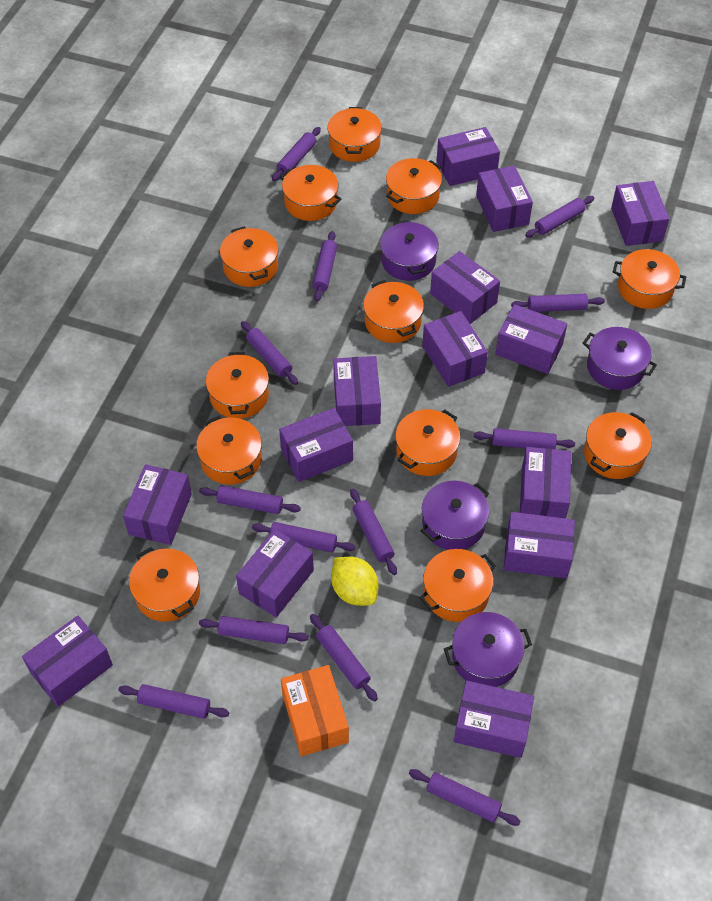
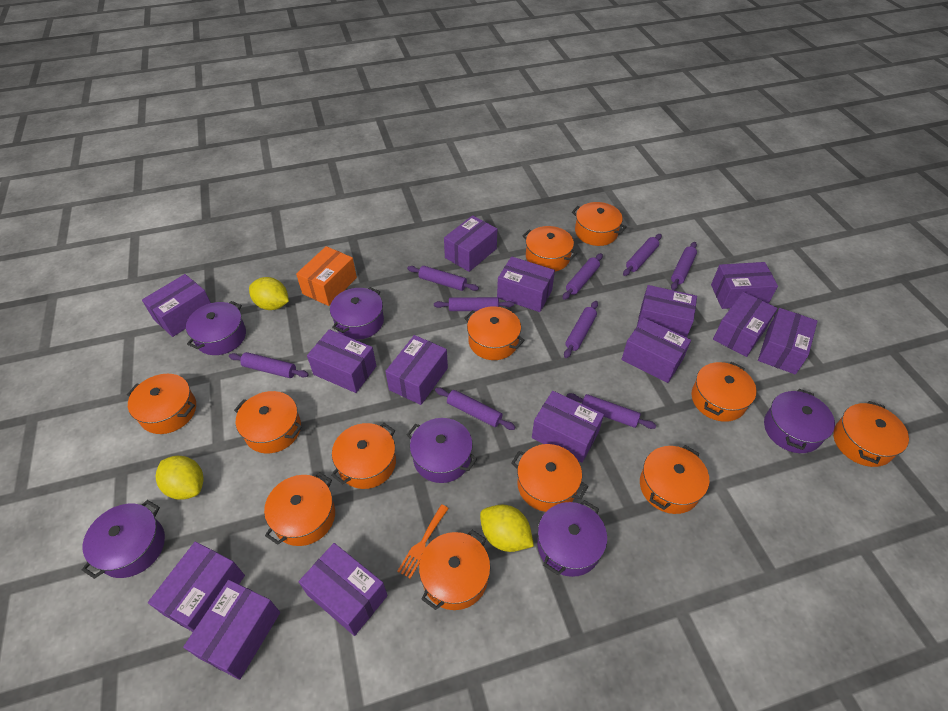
orange fork: 0 -> 1
purple pot: 4 -> 6
purple rolling pin: 13 -> 9
yellow lemon: 1 -> 3

